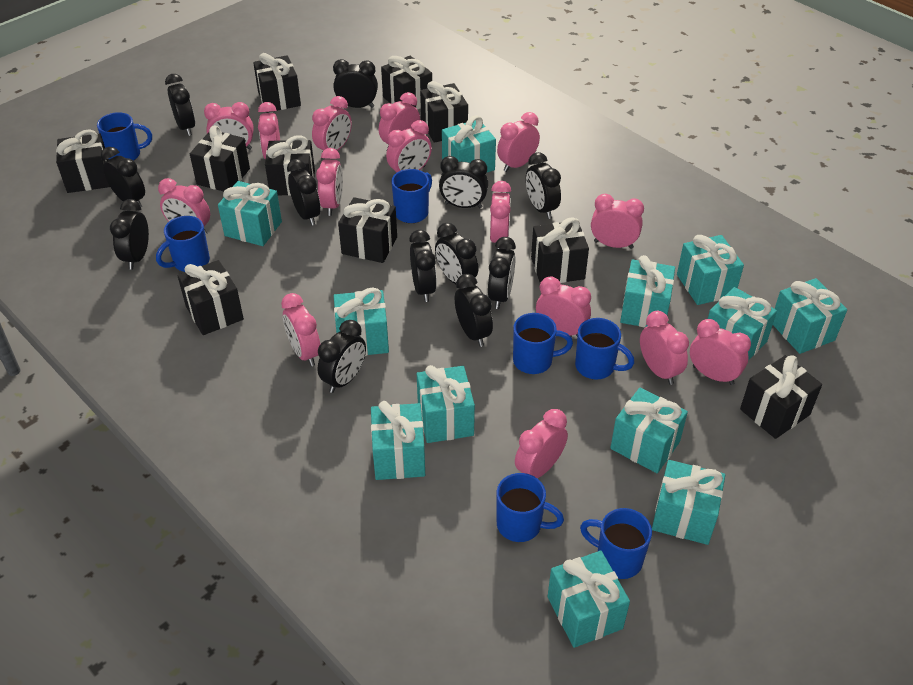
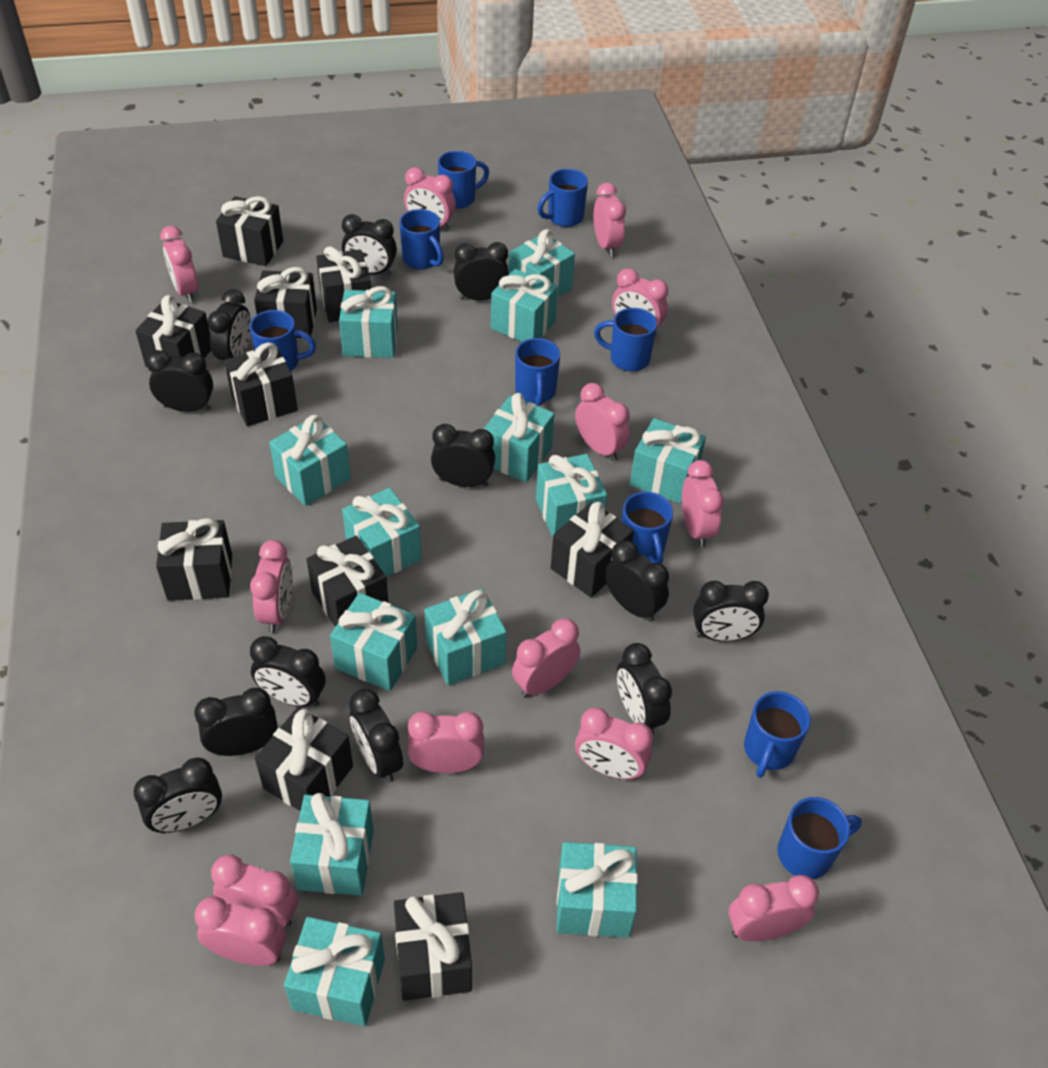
blue mug: 7 -> 9
pink clock: 15 -> 13
turquoise gift: 12 -> 13

